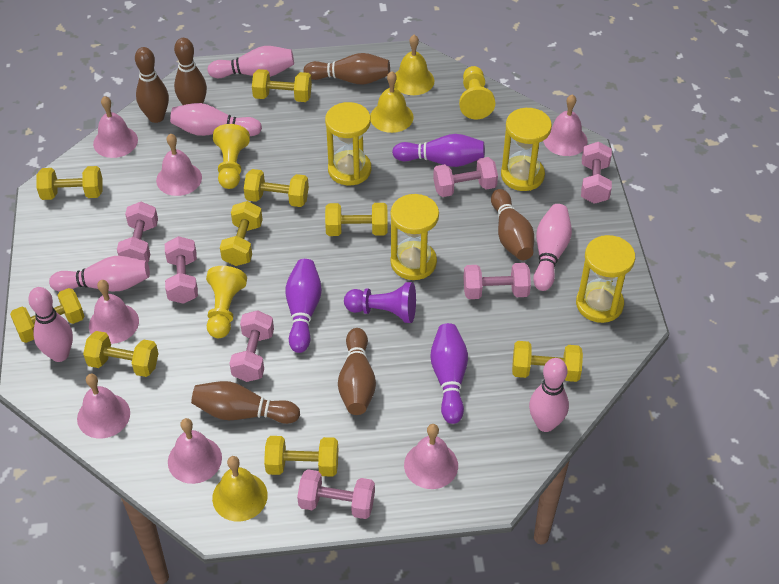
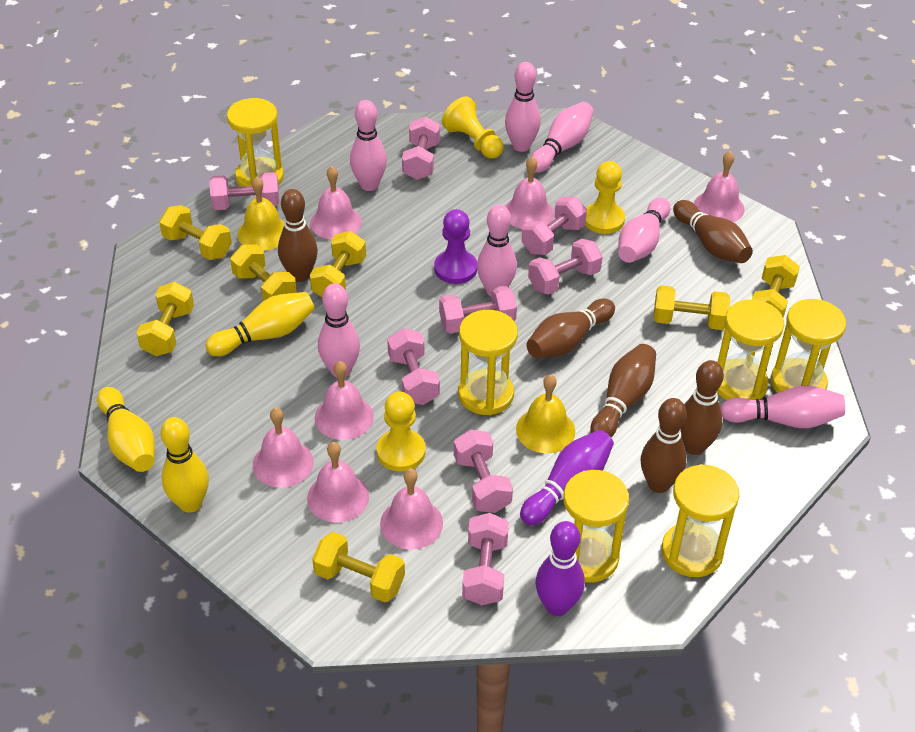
pink bowling pin: 6 -> 7
pink dumbbell: 7 -> 8
purple bowling pin: 3 -> 2
yellow bell: 3 -> 2
yellow bowling pin: 0 -> 3
yellow dumbbell: 9 -> 7
yellow hourglass: 4 -> 6

